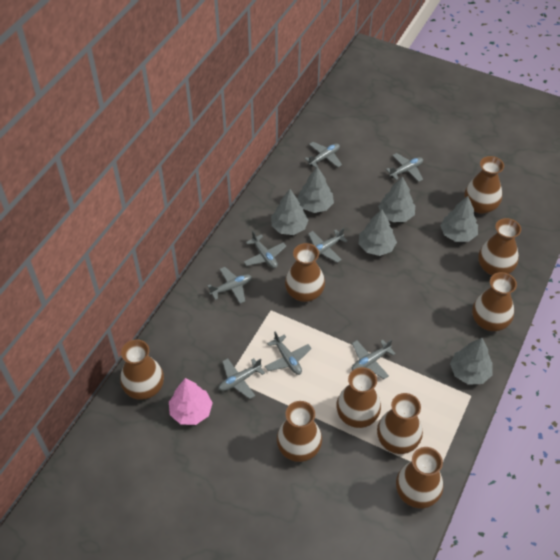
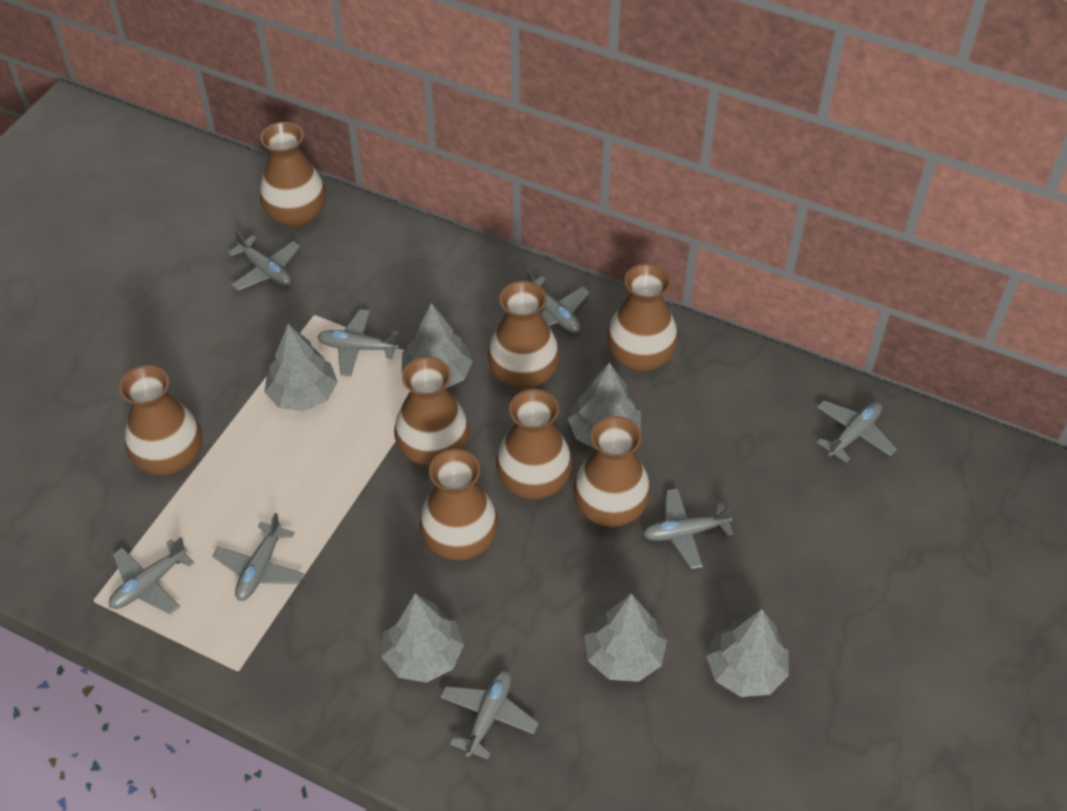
brown vase: 9 -> 8
pink tree: 1 -> 0

